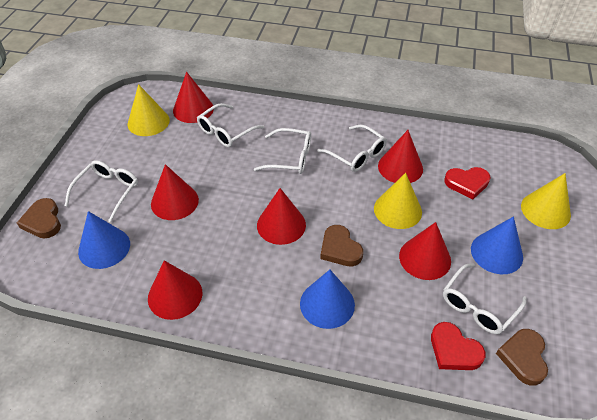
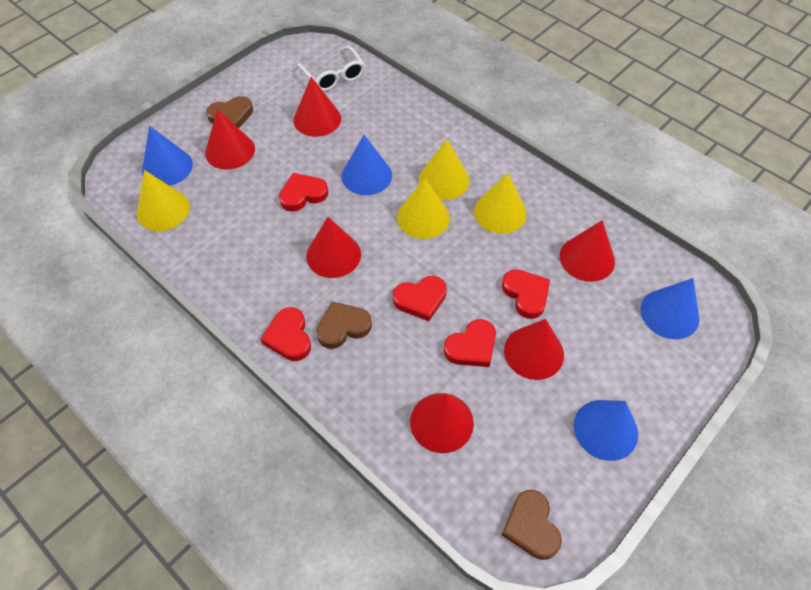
blue cone: 3 -> 4
red heart: 2 -> 5
white glasses: 5 -> 1
yellow cone: 3 -> 4

